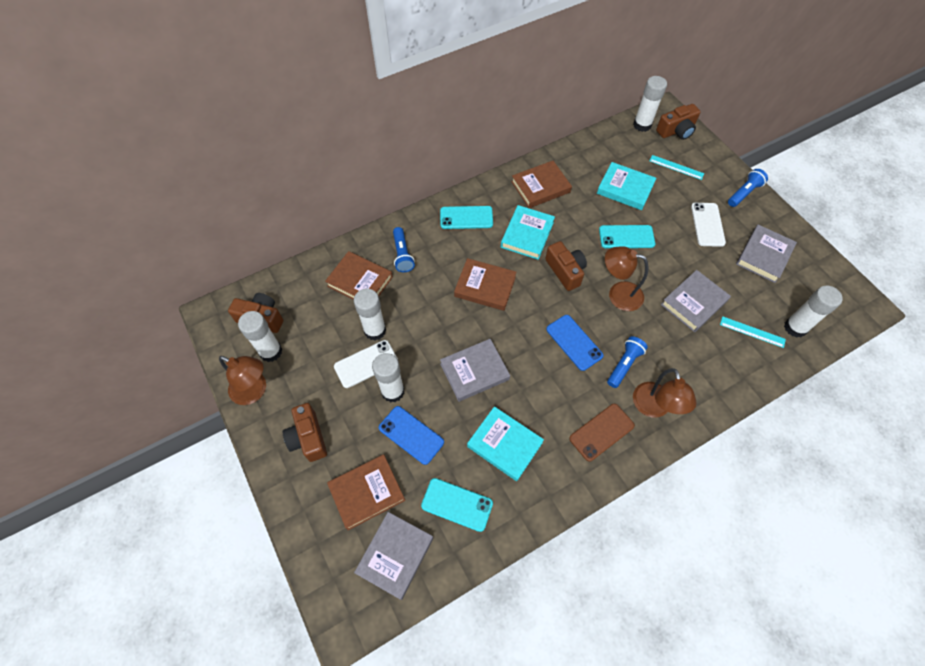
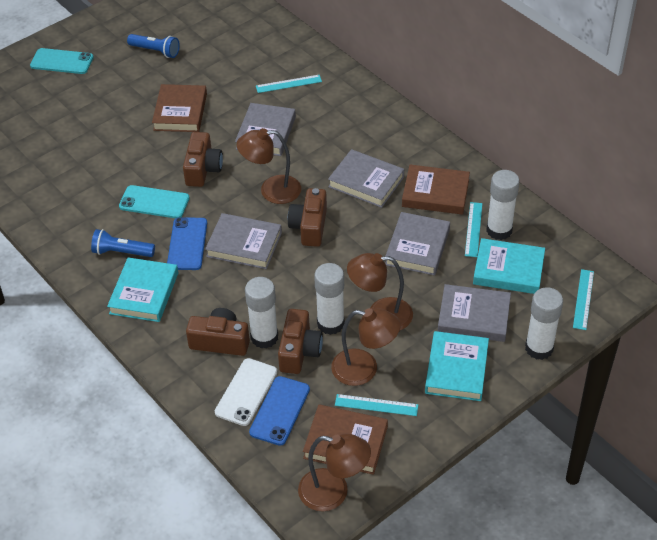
blue flashlight: 3 -> 2
brown book: 4 -> 3
brown lamp: 3 -> 4
brown phone: 1 -> 0
grey book: 4 -> 5
turquoise phone: 3 -> 2
turquoise ruler: 2 -> 4
white glue stick: 5 -> 4
white phone: 2 -> 1

